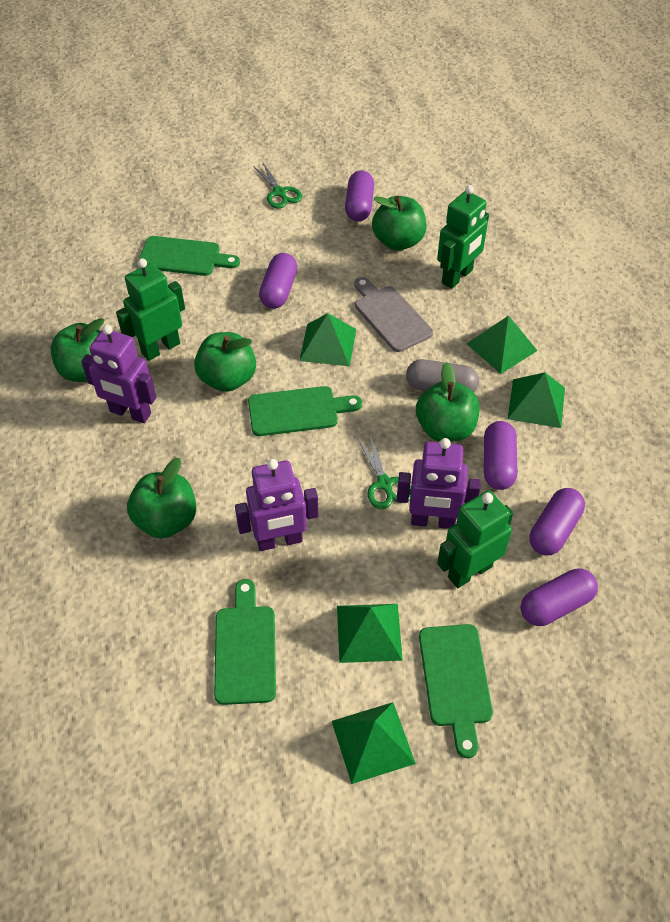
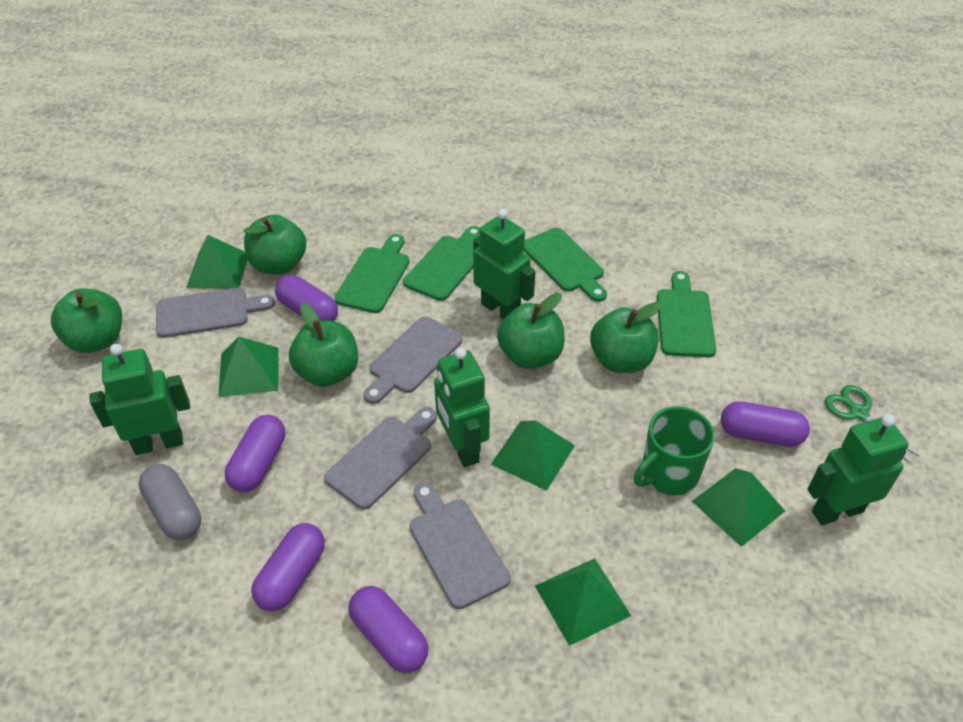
green mug: 0 -> 1
green robot: 3 -> 4
green scissors: 2 -> 1
grey cutting board: 1 -> 4
purple robot: 3 -> 0

